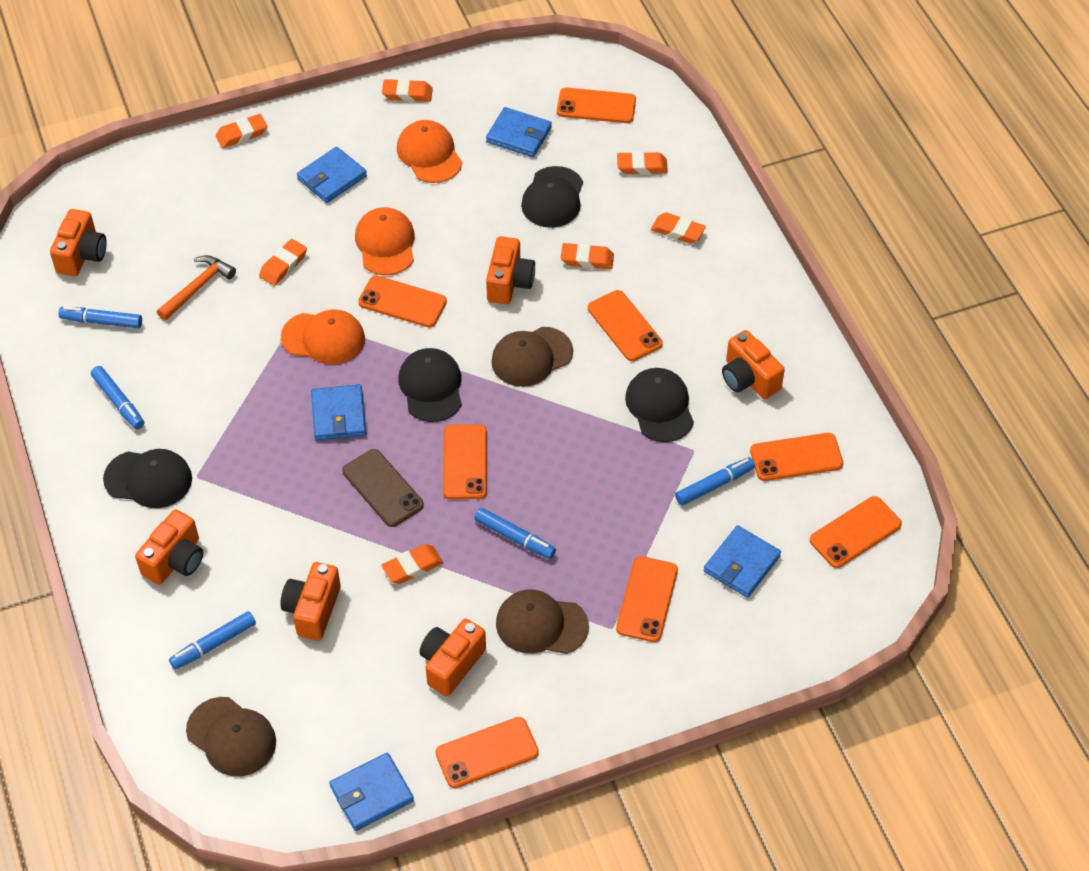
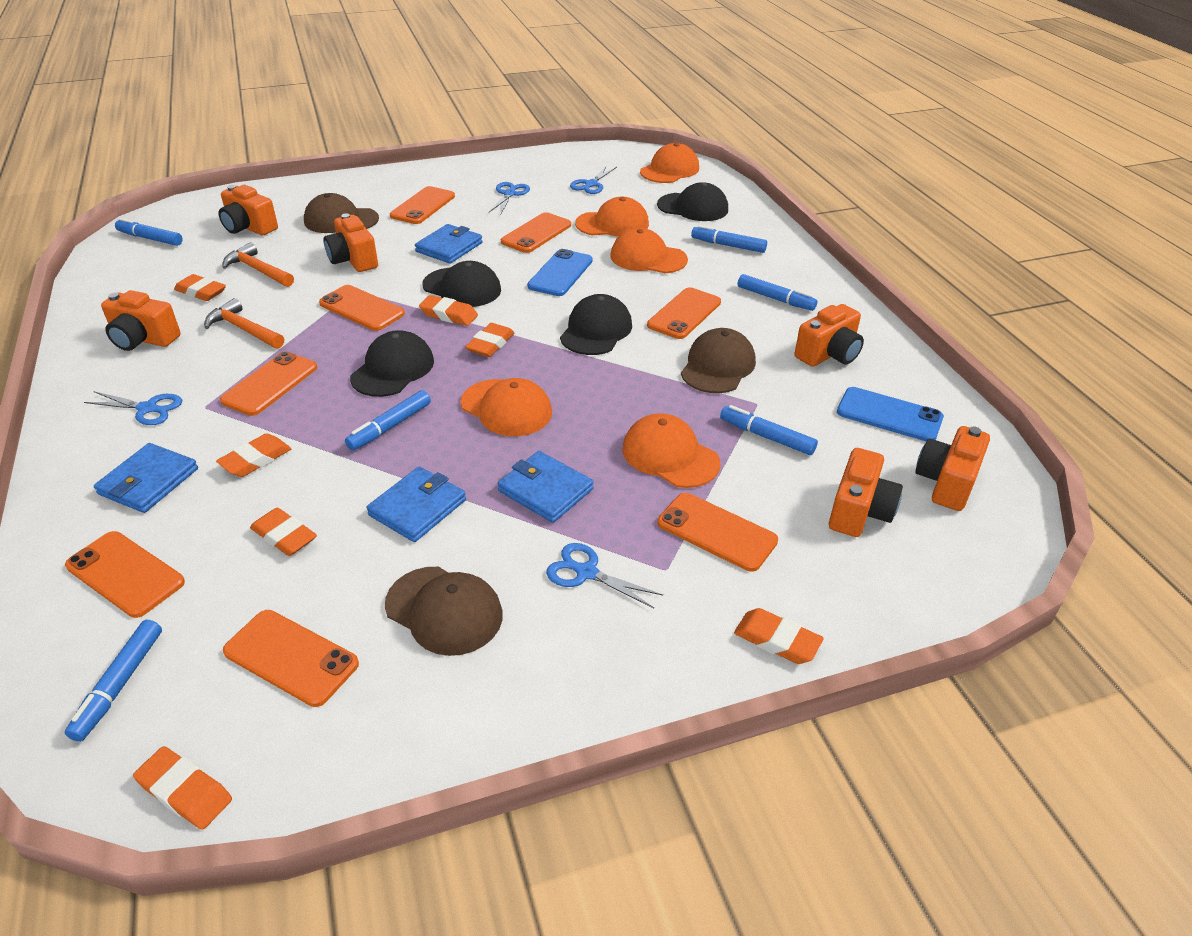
blue marker: 5 -> 6
blue phone: 0 -> 2
blue scissors: 0 -> 4
blue wallet: 5 -> 4
brown phone: 1 -> 0
orange cap: 3 -> 5
orange hammer: 1 -> 2

